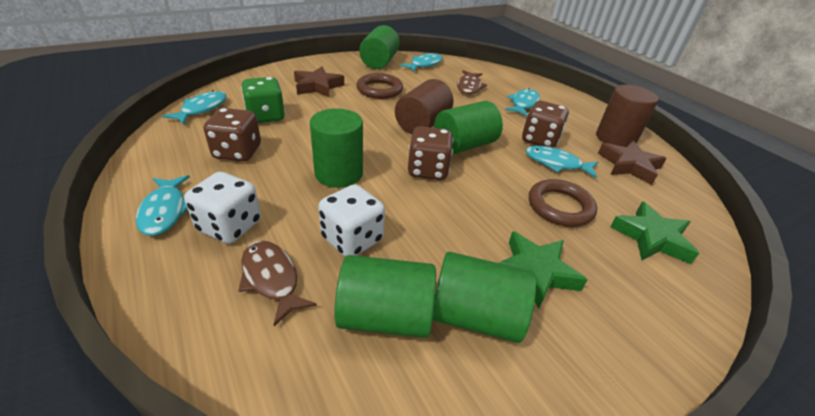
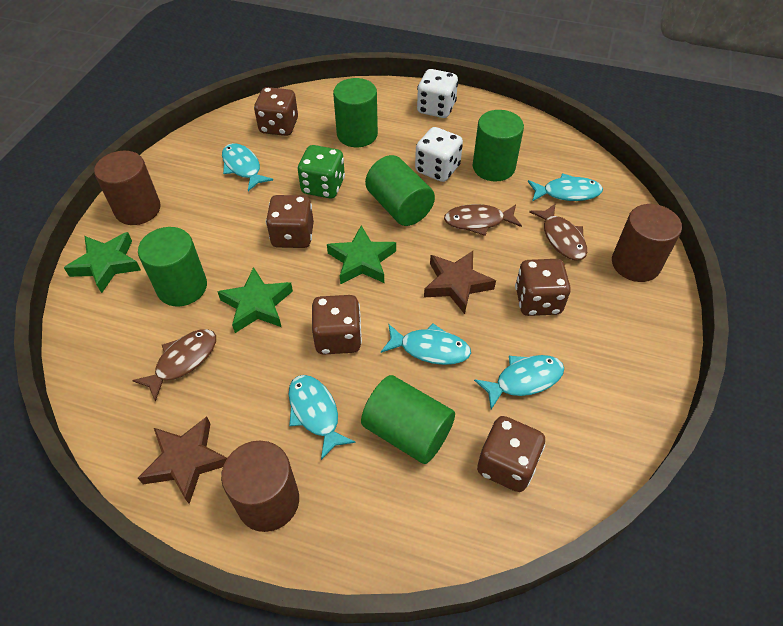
brown cylinder: 2 -> 3
brown dice: 3 -> 5
brown fish: 2 -> 3
brown ring: 2 -> 0
green star: 2 -> 3

